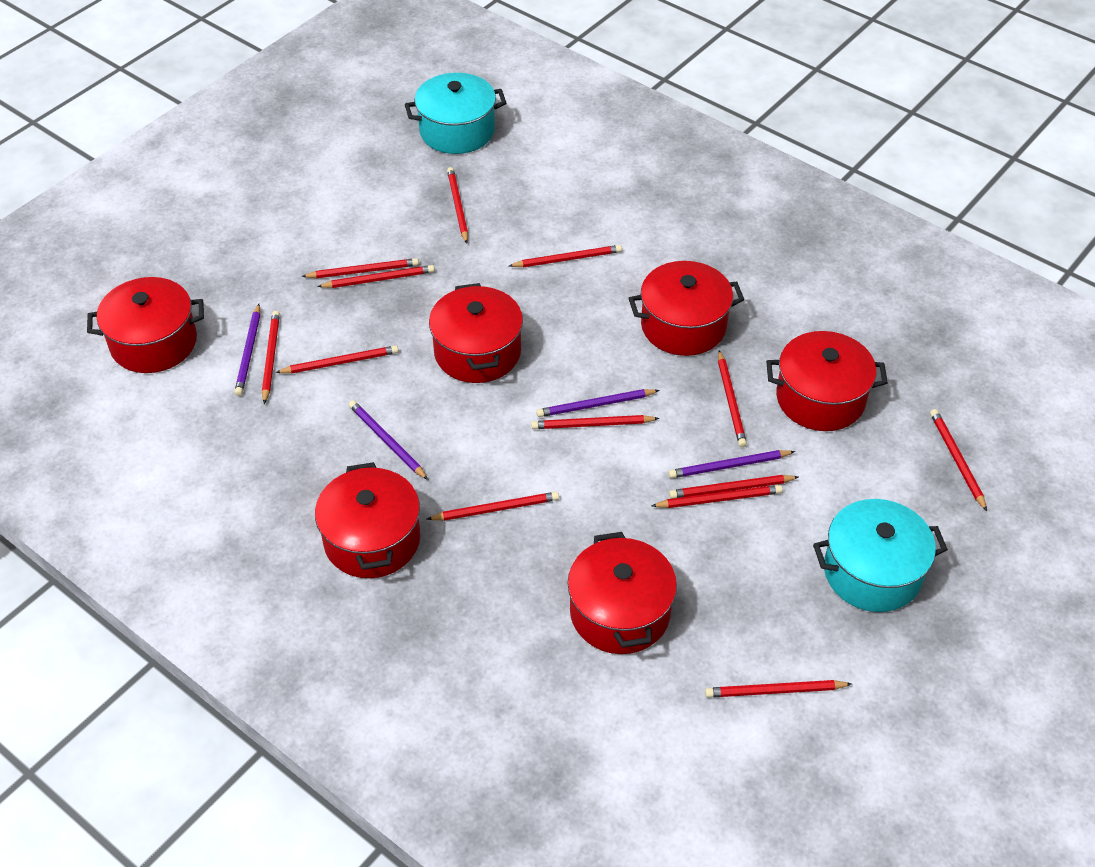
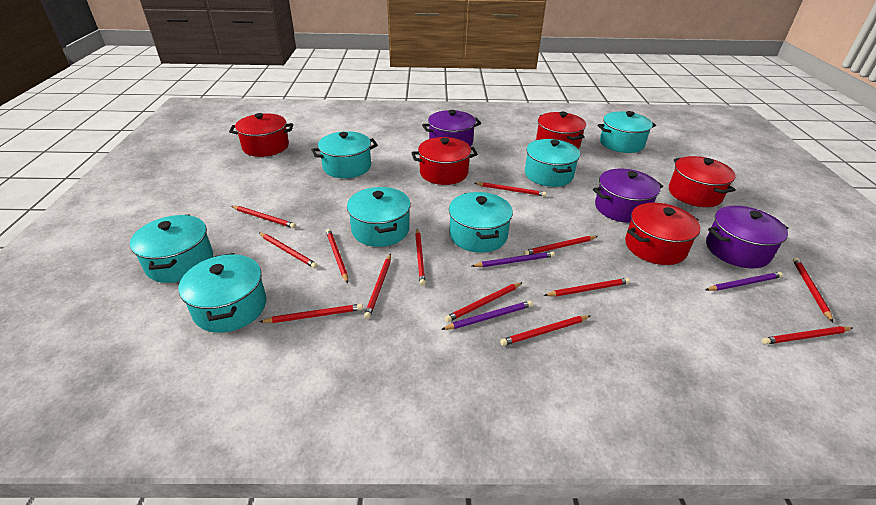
purple pencil: 4 -> 3
purple pot: 0 -> 3
red pot: 6 -> 5
turquoise pot: 2 -> 7

